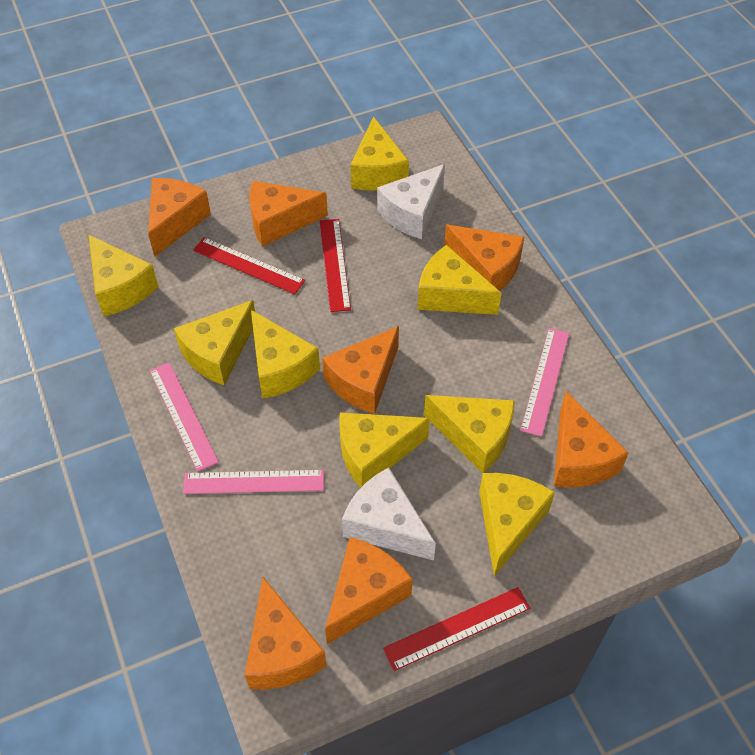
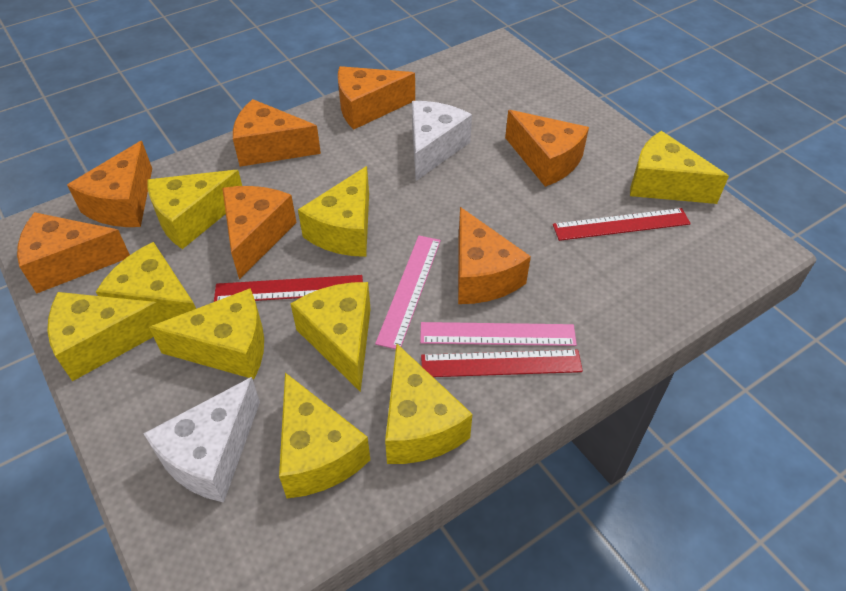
pink ruler: 3 -> 2
yellow cheese: 8 -> 9

